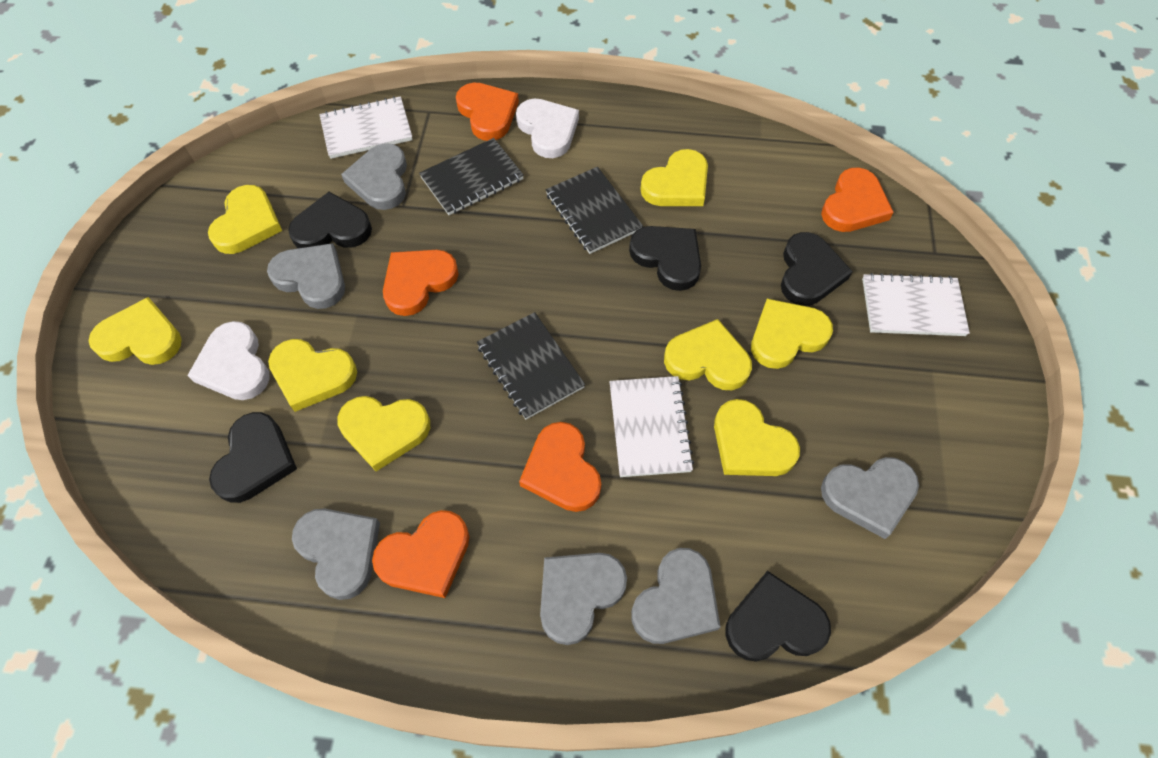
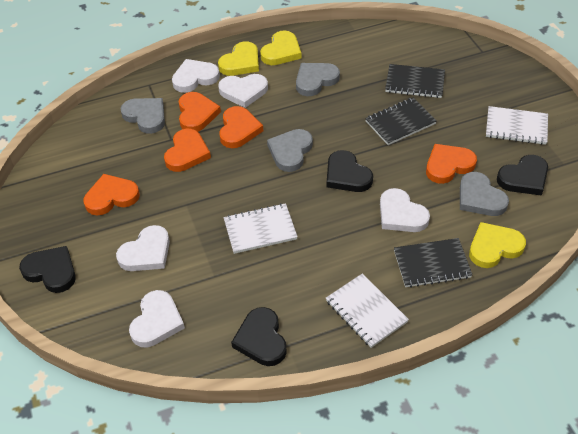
black heart: 5 -> 4
grey heart: 6 -> 4
white heart: 2 -> 5
yellow heart: 8 -> 3

